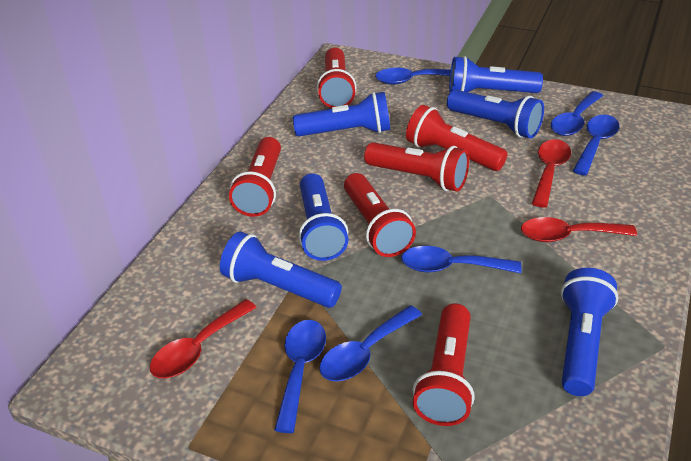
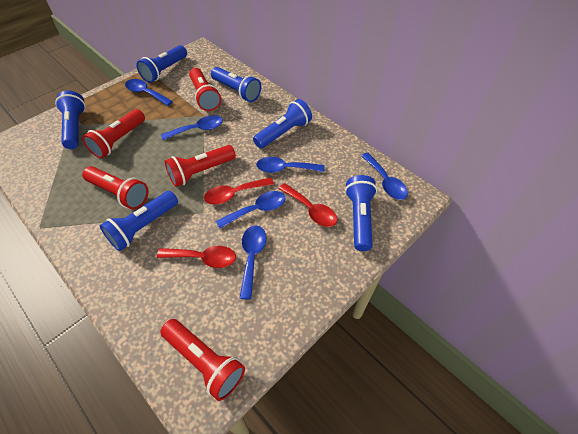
red flashlight: 6 -> 5

